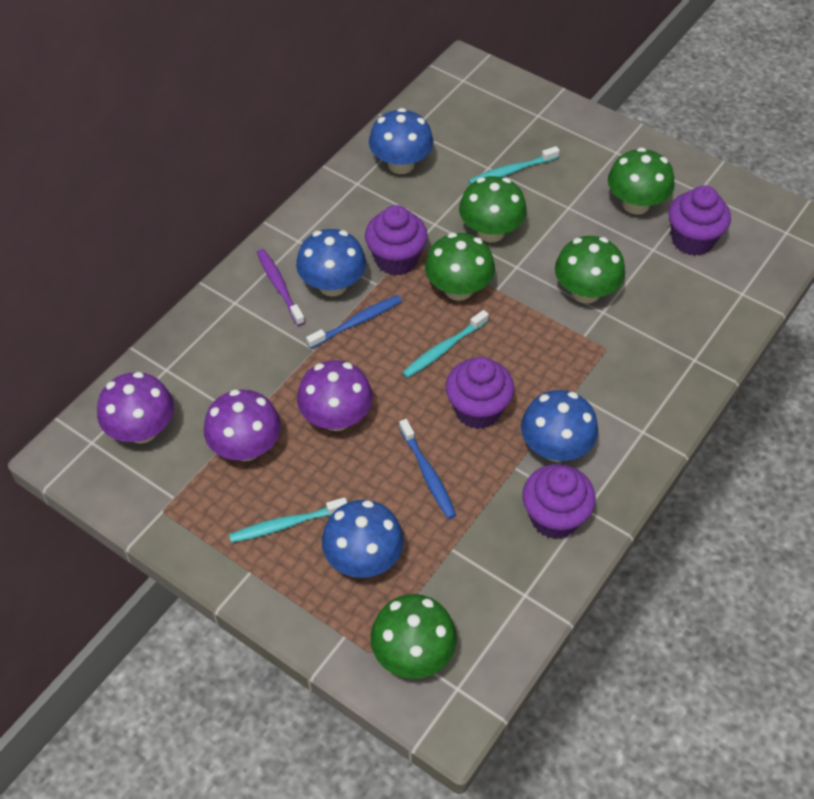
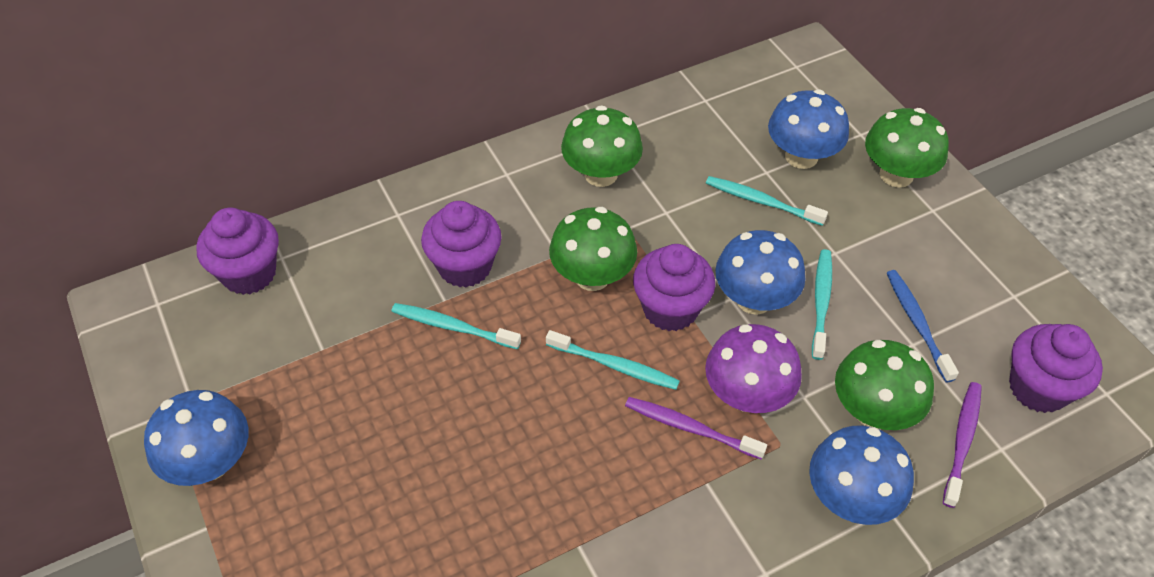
blue toothbrush: 2 -> 1
green mushroom: 5 -> 4
purple mushroom: 3 -> 1
purple toothbrush: 1 -> 2
turquoise toothbrush: 3 -> 4

